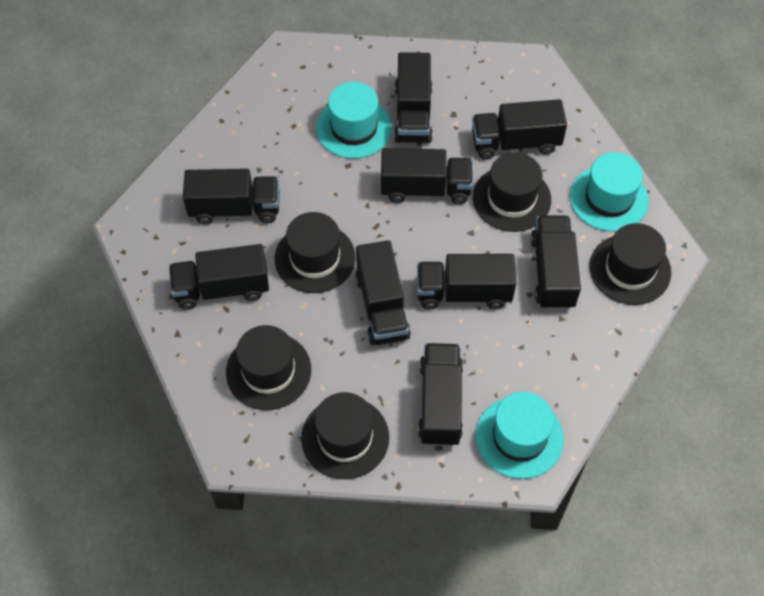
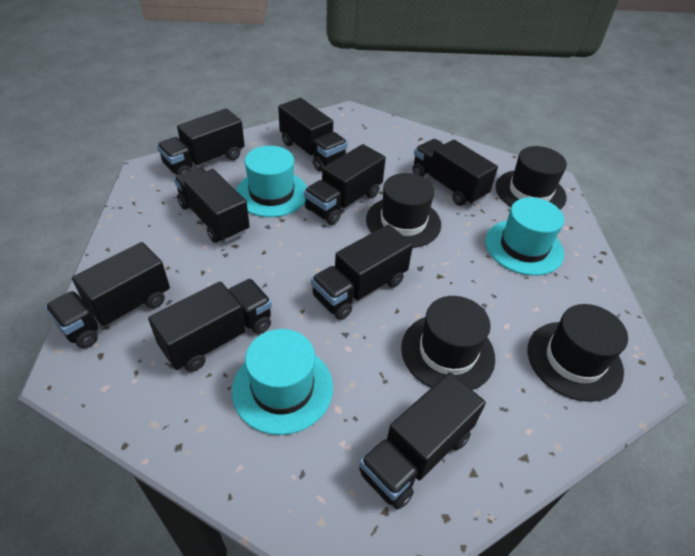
black hat: 5 -> 4

